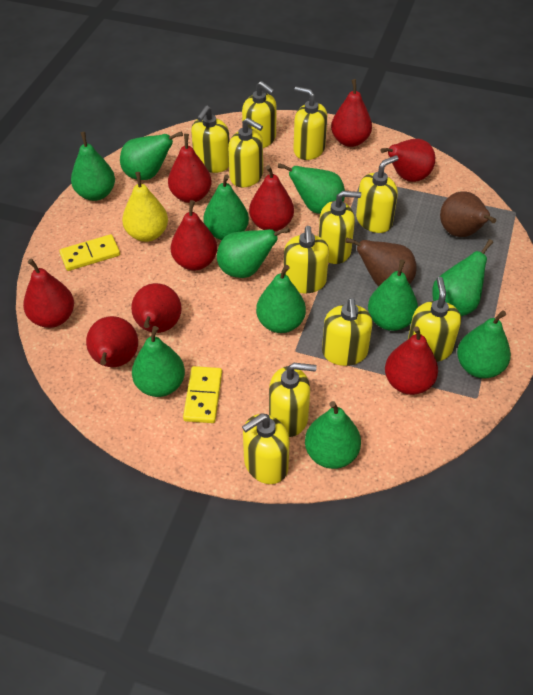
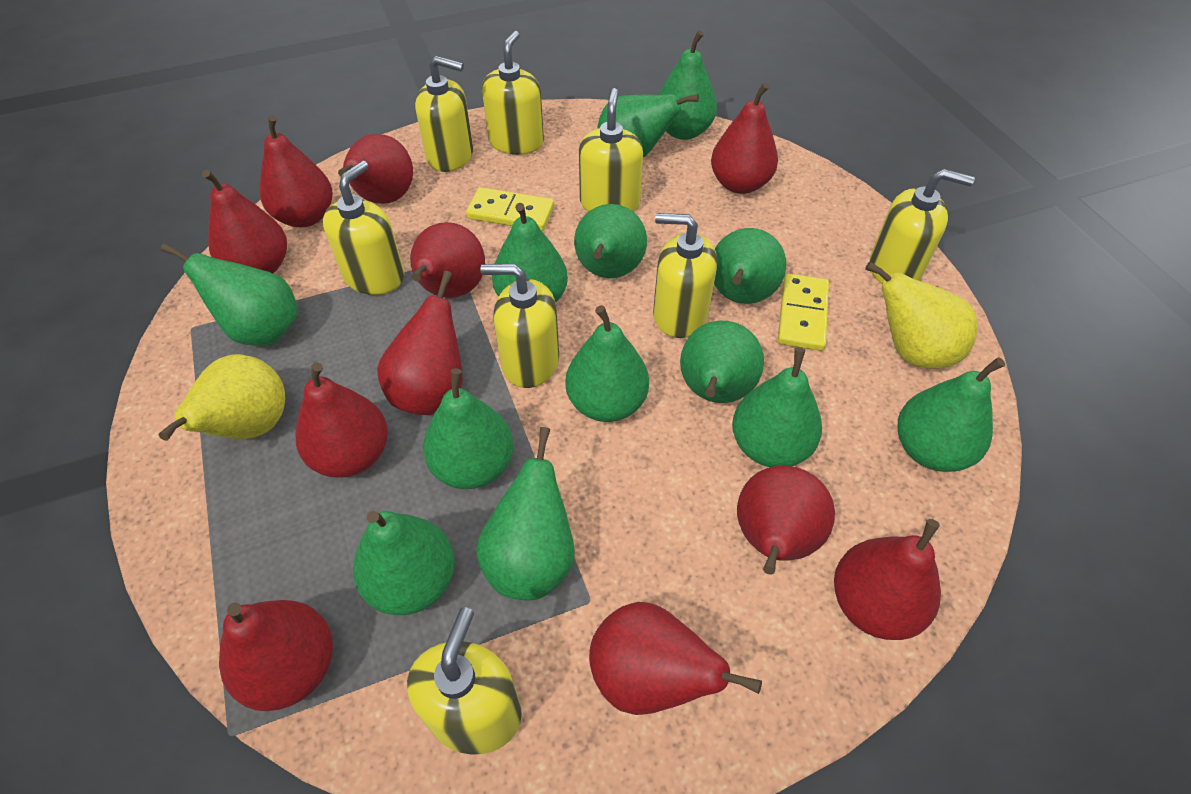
brown pear: 2 -> 0
green pear: 11 -> 13
red pear: 9 -> 11
yellow pear: 1 -> 2
yellow soap dispenser: 11 -> 8

